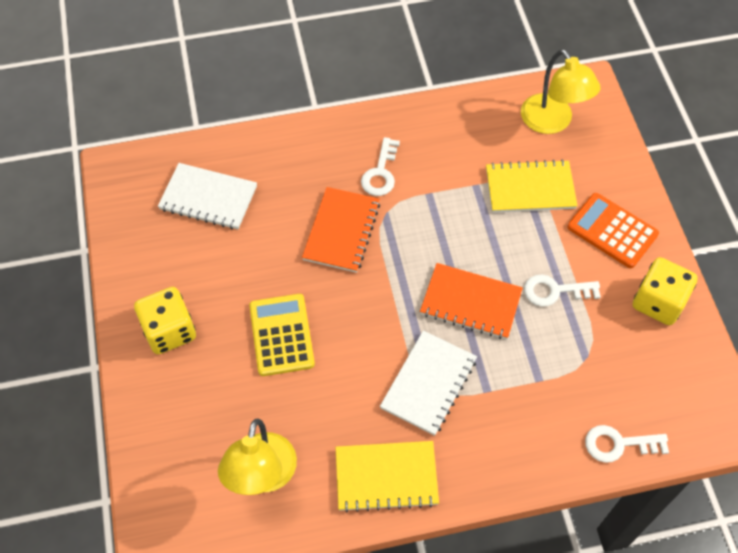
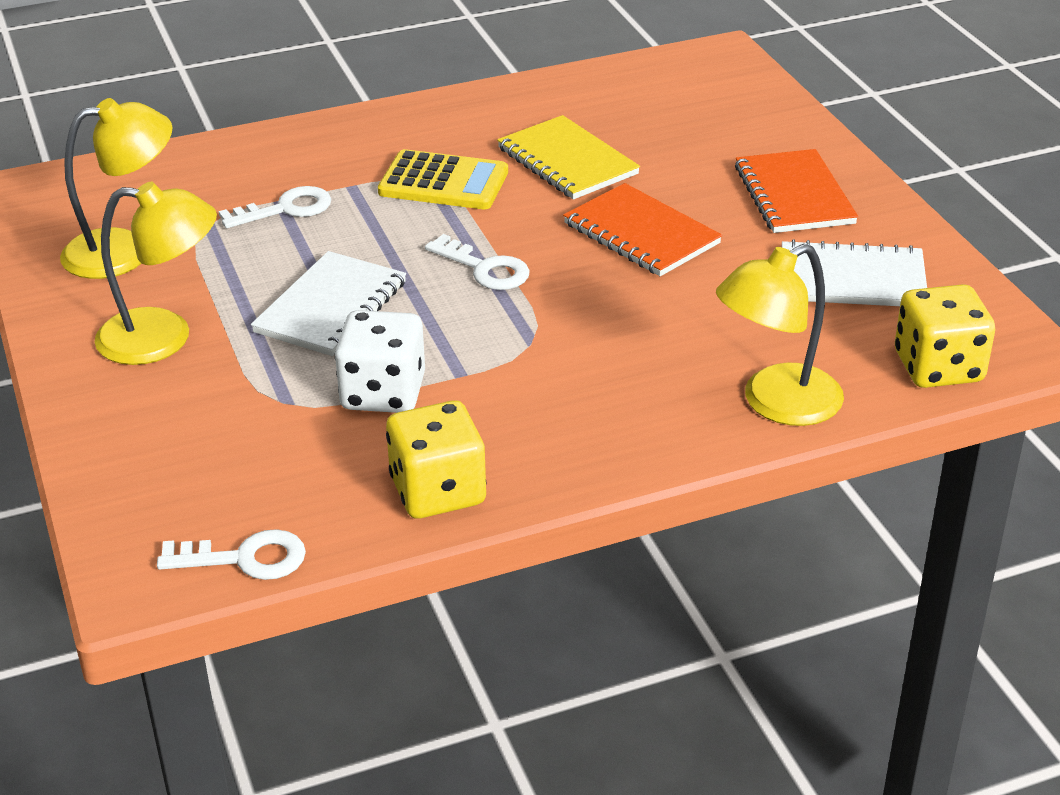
orange calculator: 1 -> 0
white dice: 0 -> 1
yellow lamp: 2 -> 3
yellow notebook: 2 -> 1

